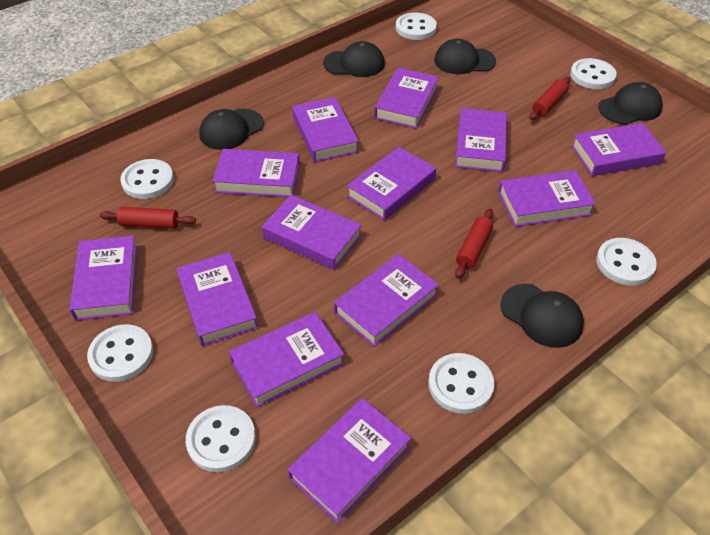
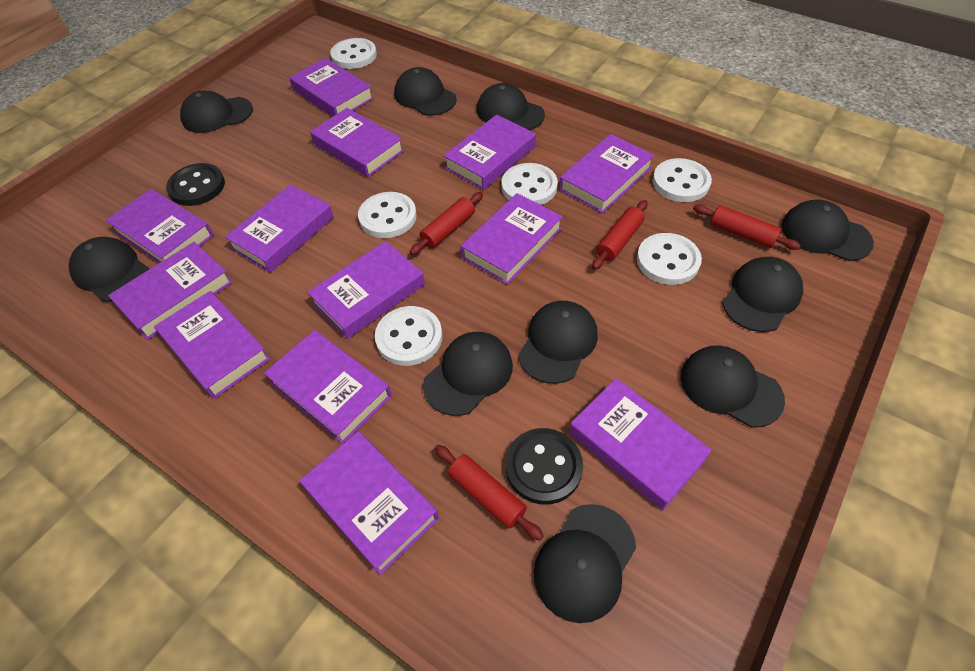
black button: 0 -> 2
black cap: 5 -> 10
red rolling pin: 3 -> 4
white button: 7 -> 6

